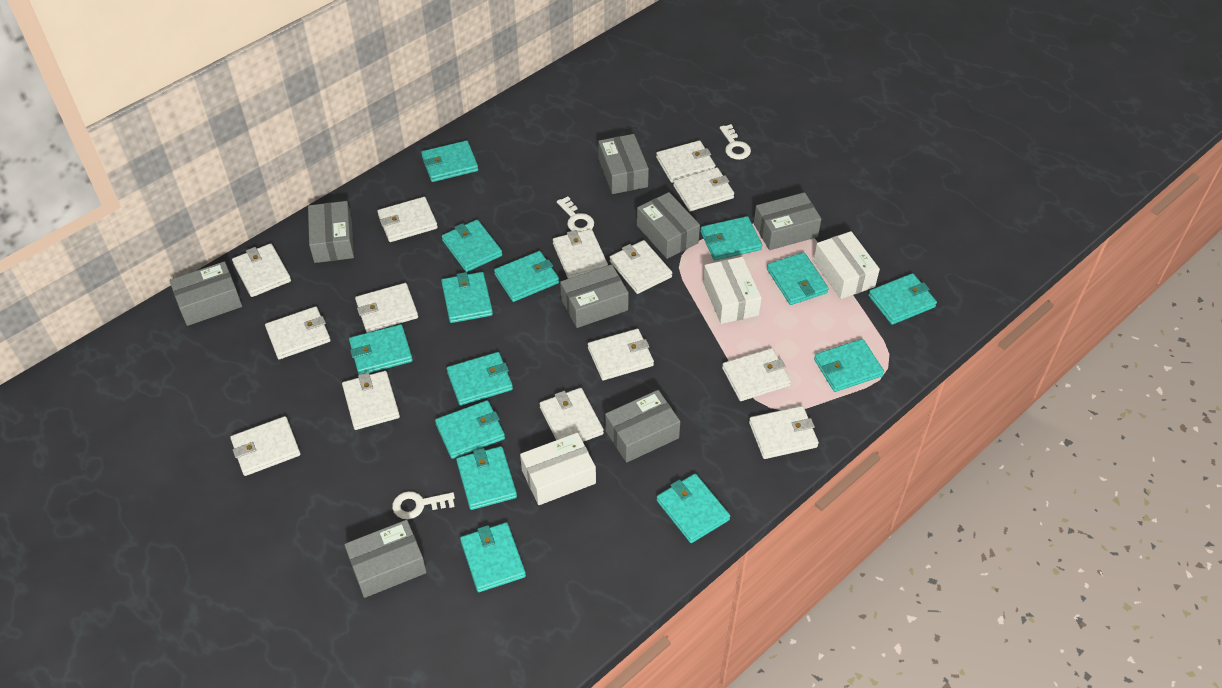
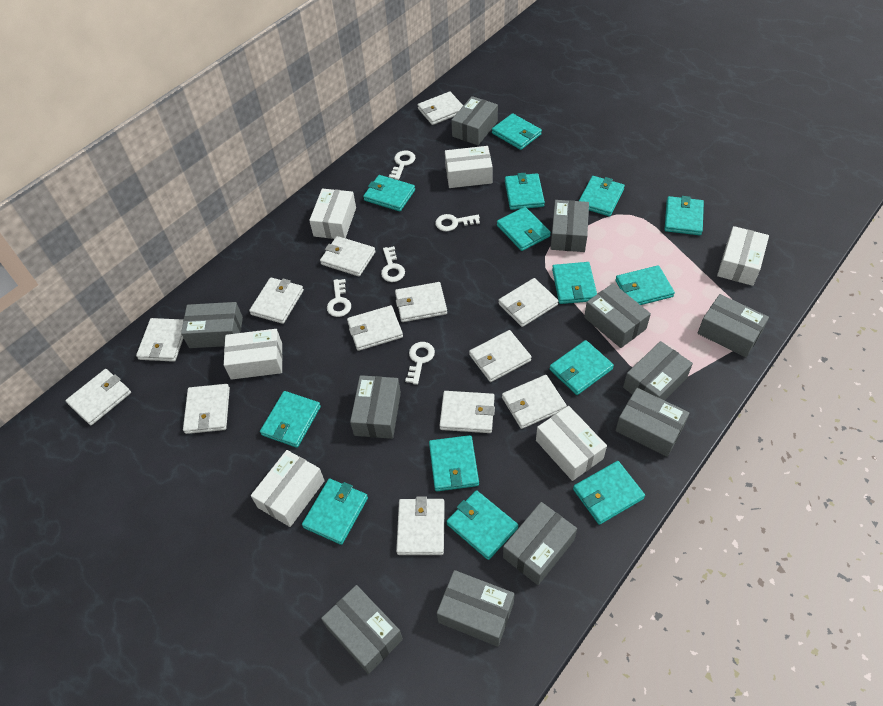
grey box: 8 -> 11
white box: 3 -> 6
white key: 3 -> 5
white wallet: 14 -> 13

